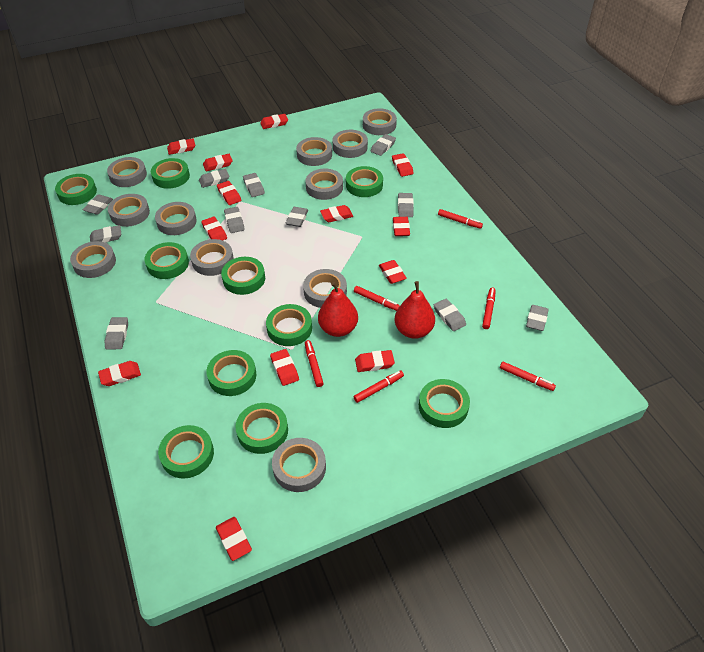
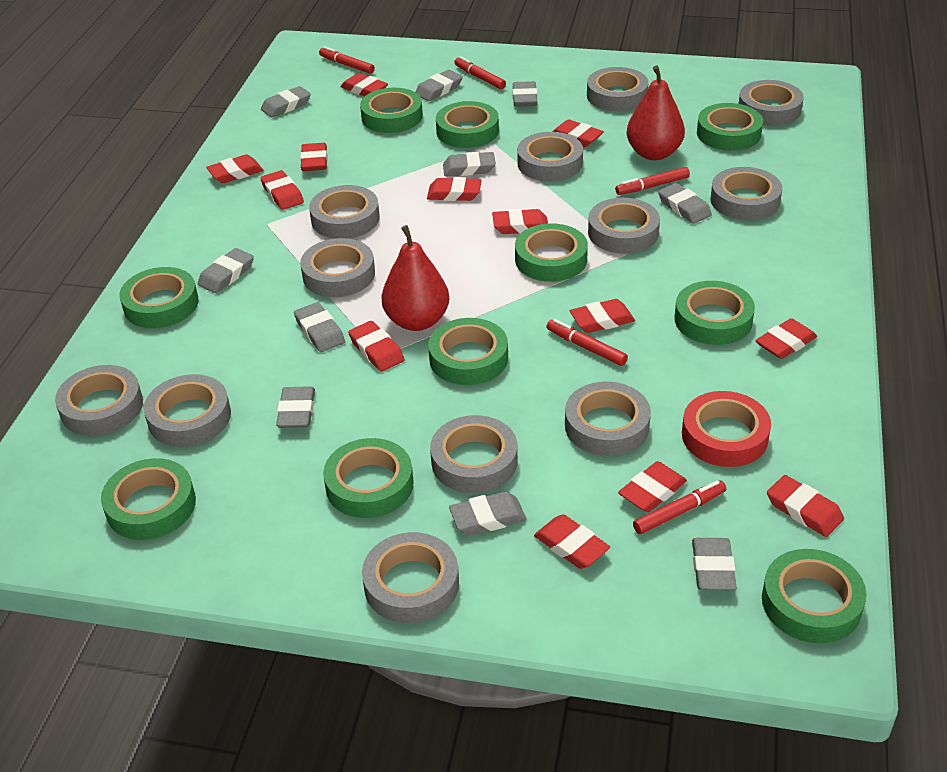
grey eraser: 11 -> 10
grey tape: 11 -> 12
red marker: 6 -> 5
red tape: 0 -> 1

